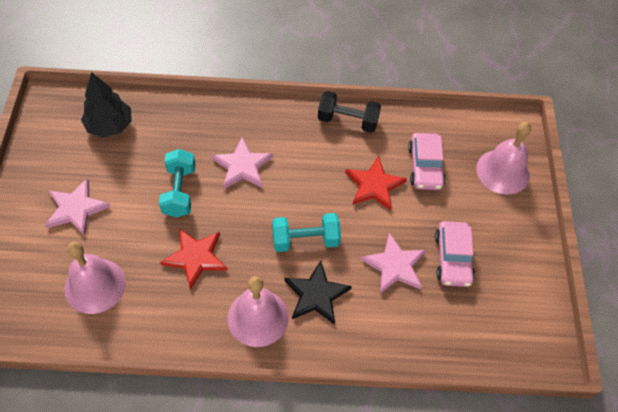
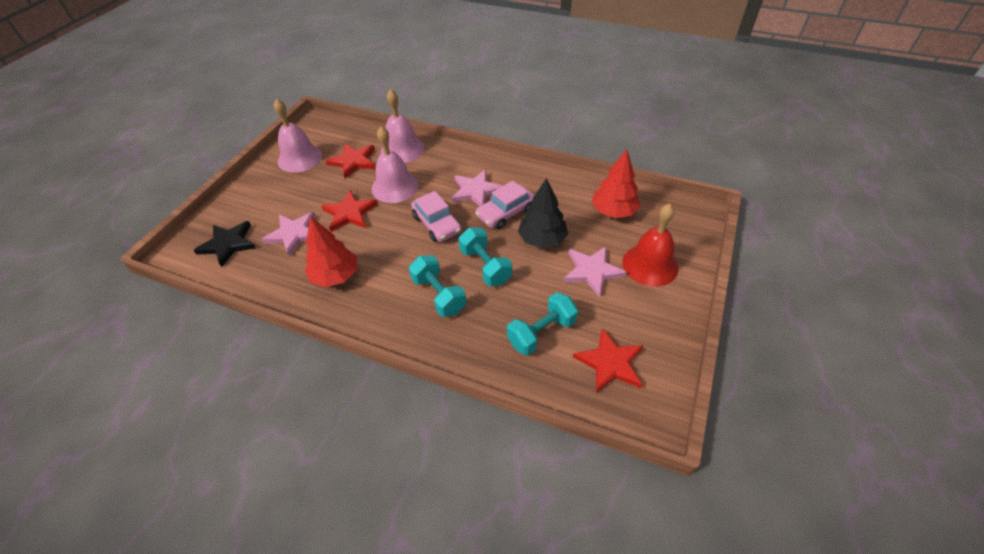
black dumbbell: 1 -> 0
red bell: 0 -> 1
red star: 2 -> 3
red tree: 0 -> 2
turquoise dumbbell: 2 -> 3

